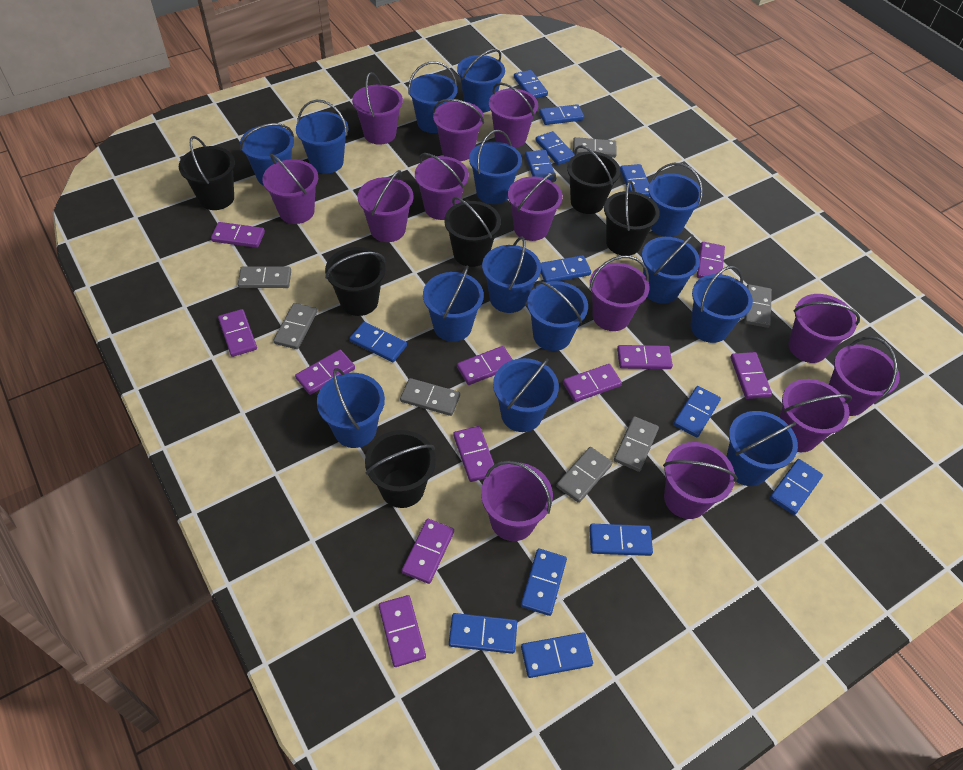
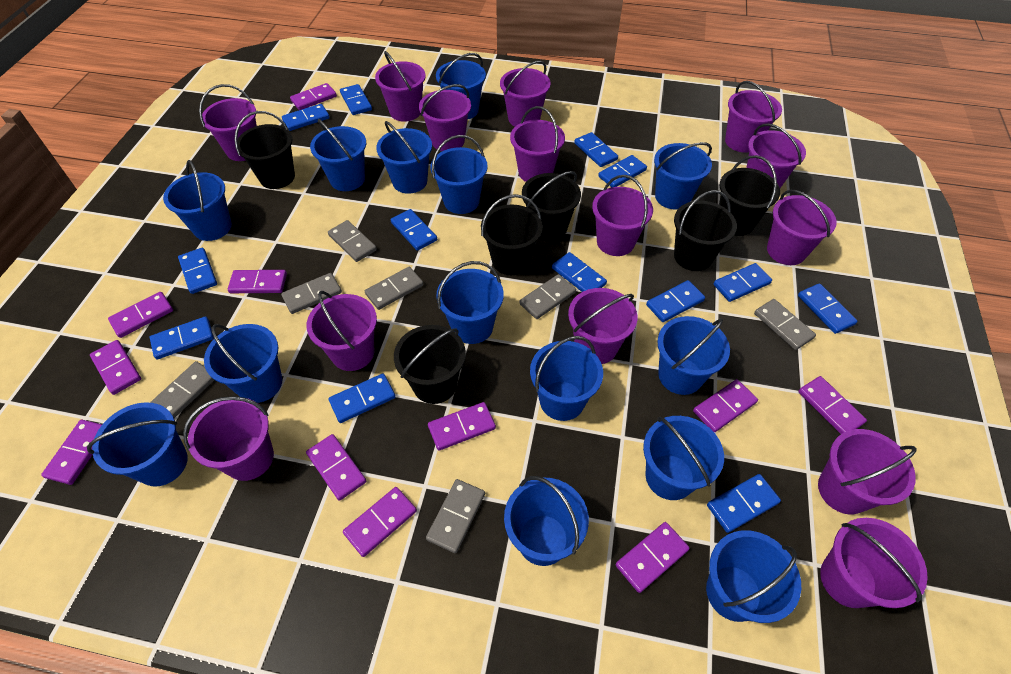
purple bucket: 13 -> 14

